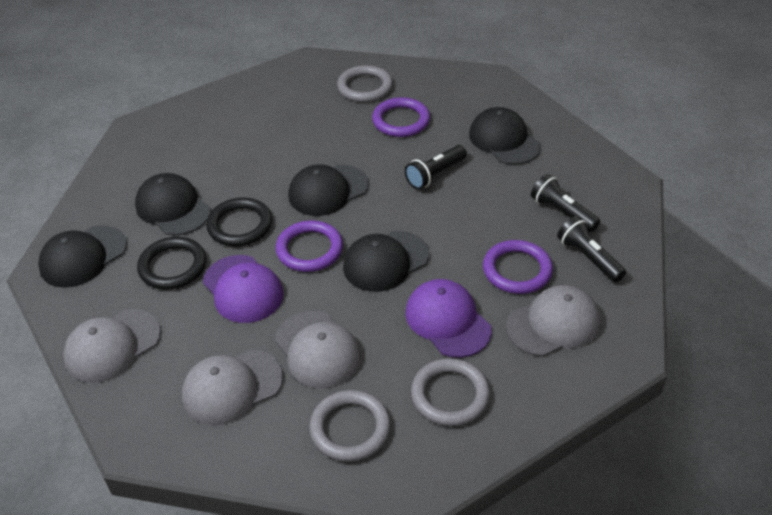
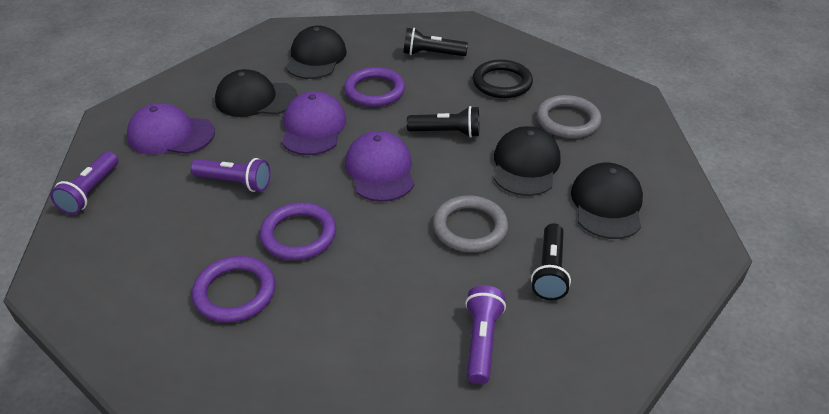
black cap: 5 -> 4
black ring: 2 -> 1
grey cap: 4 -> 0
grey ring: 3 -> 2
purple cap: 2 -> 3
purple flashlight: 0 -> 3

